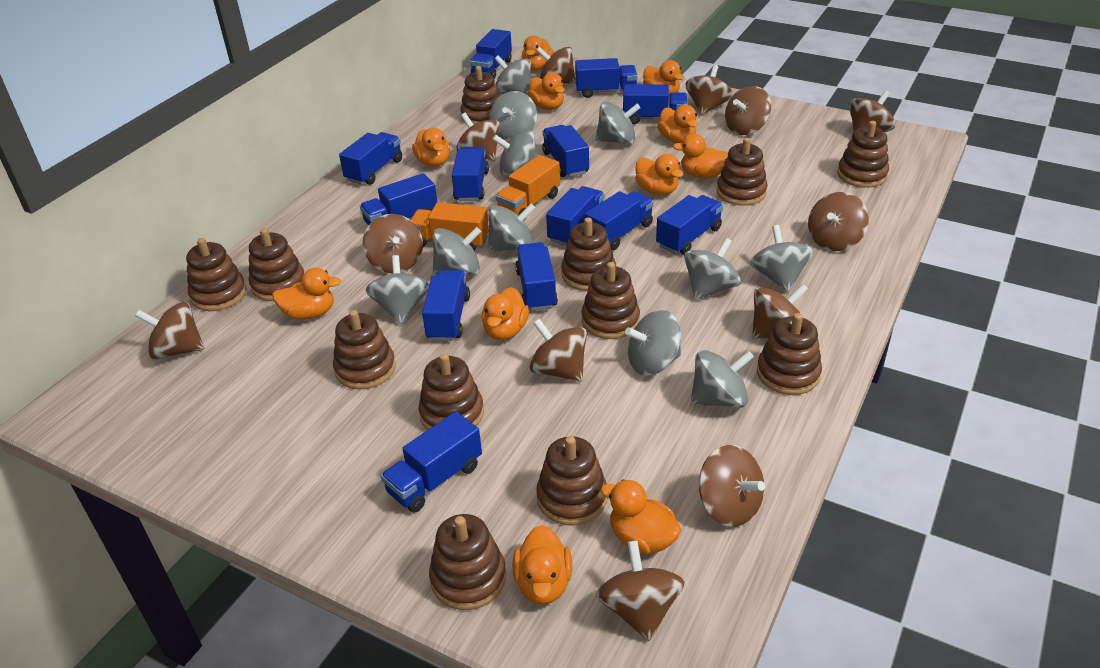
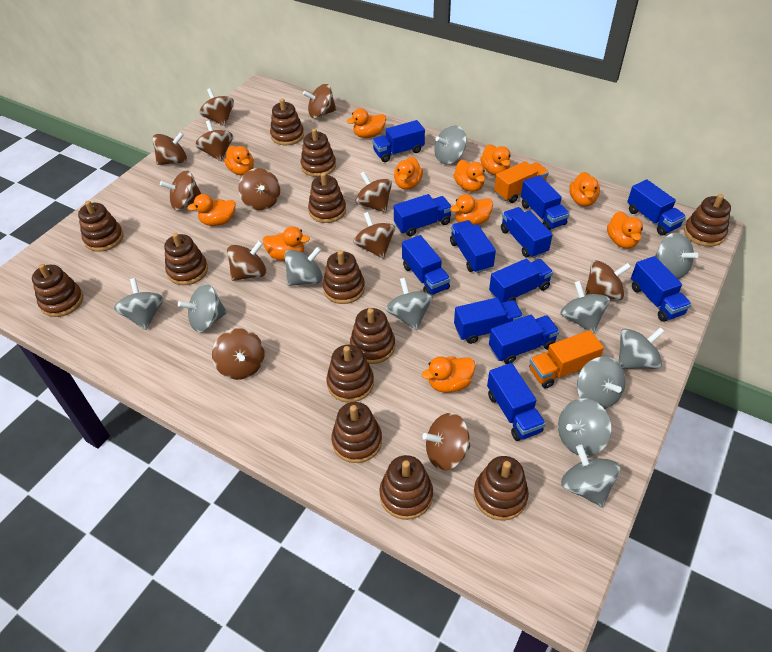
blue truck: 13 -> 12
brown stacking toy: 12 -> 13

